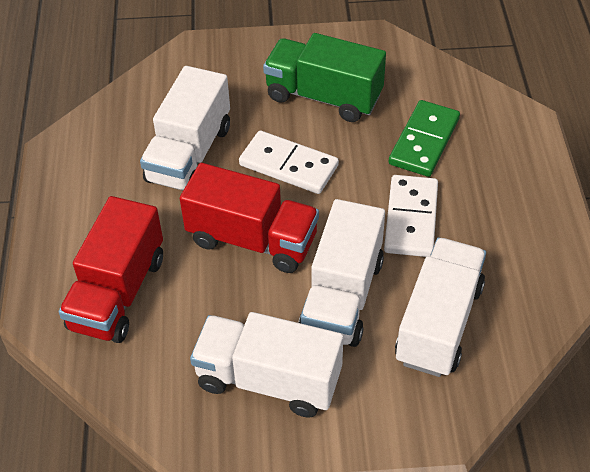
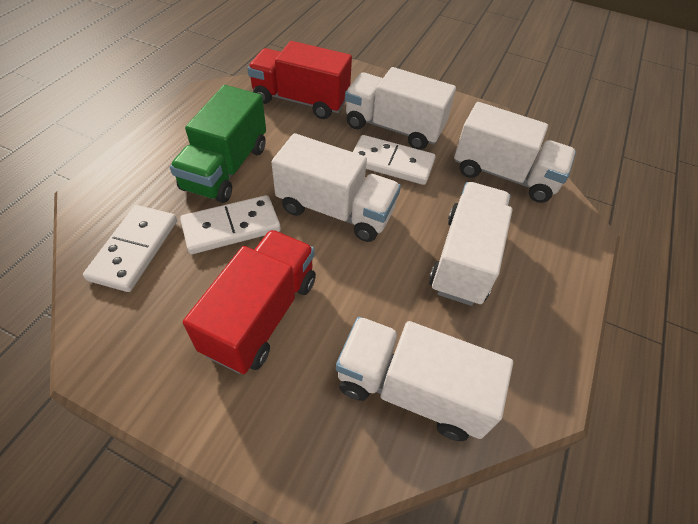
green domino: 1 -> 0
white domino: 2 -> 3
white truck: 4 -> 5

